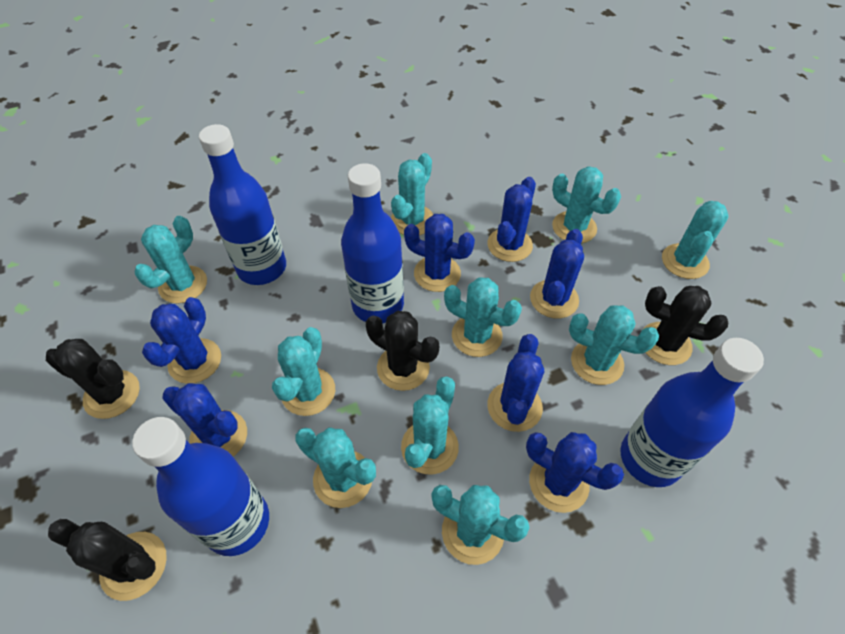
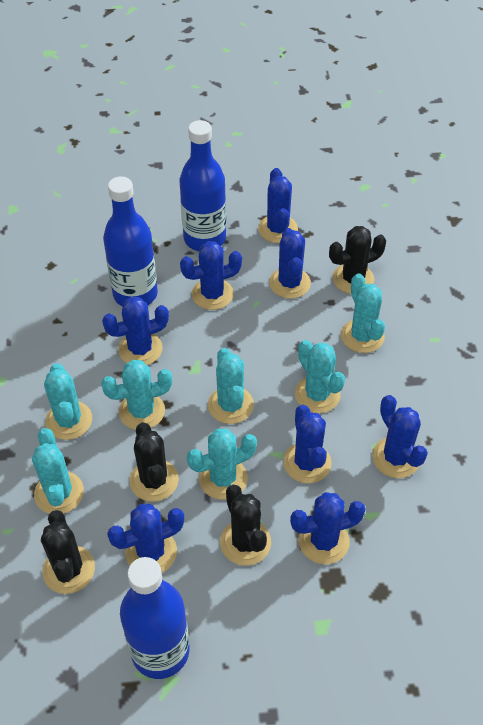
blue bottle: 4 -> 3
blue cactus: 7 -> 8
turquoise cactus: 10 -> 7

